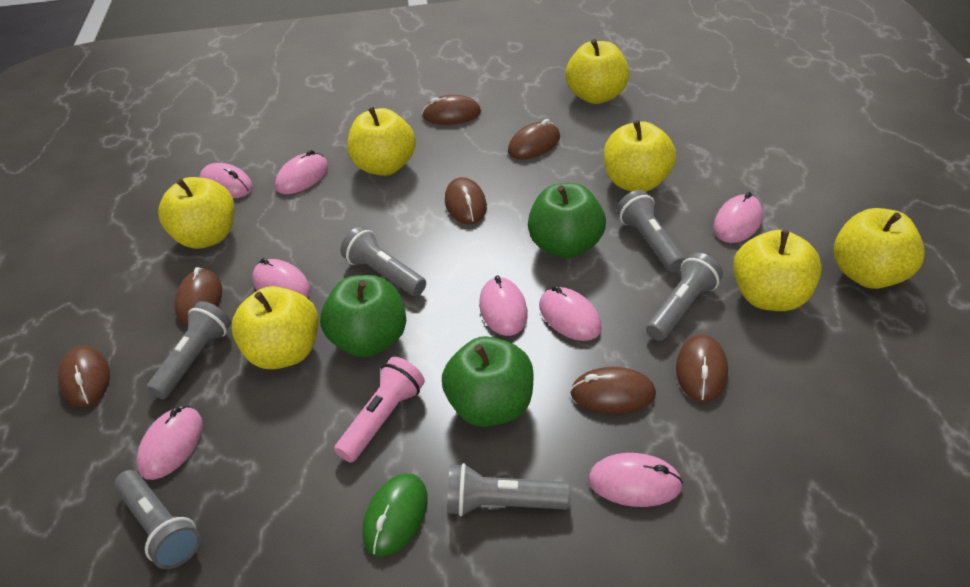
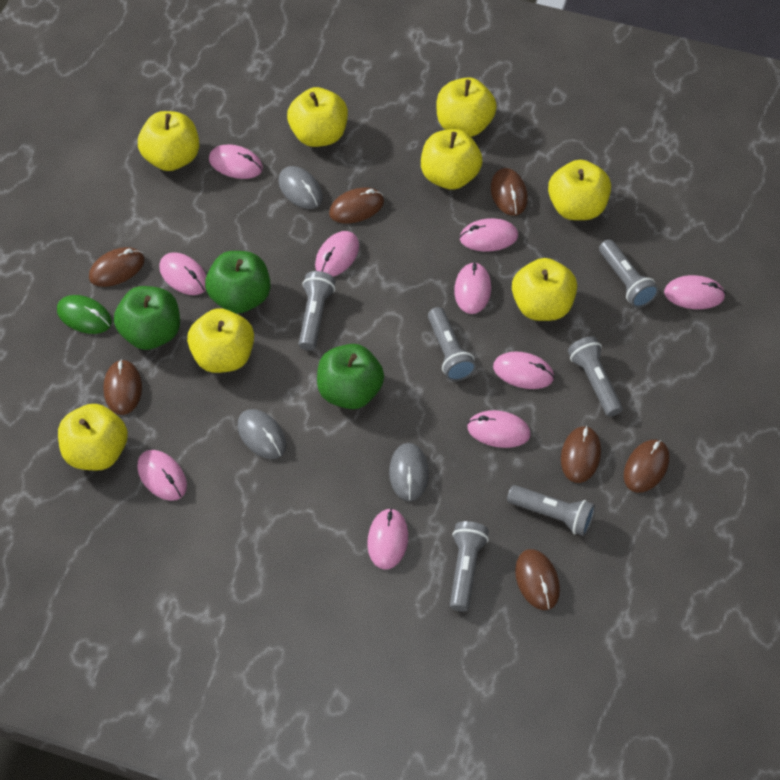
grey mouse: 0 -> 3
pink flashlight: 1 -> 0
pink mouse: 8 -> 10
yellow apple: 7 -> 8

